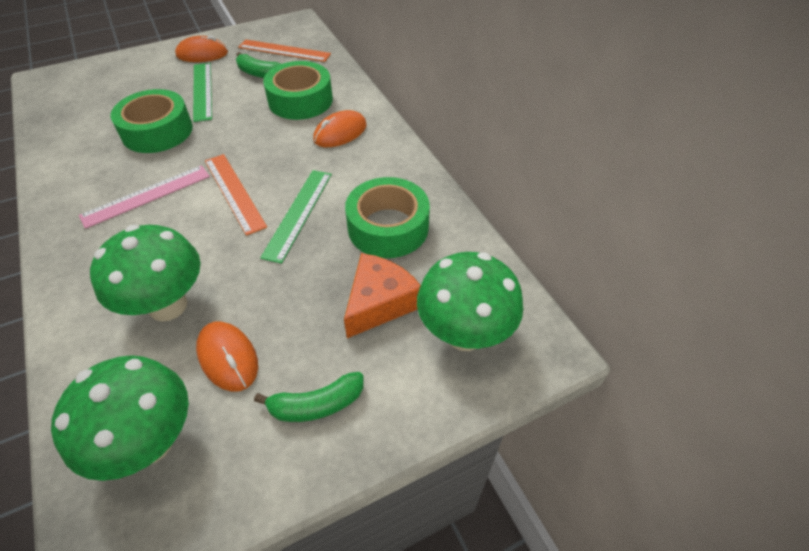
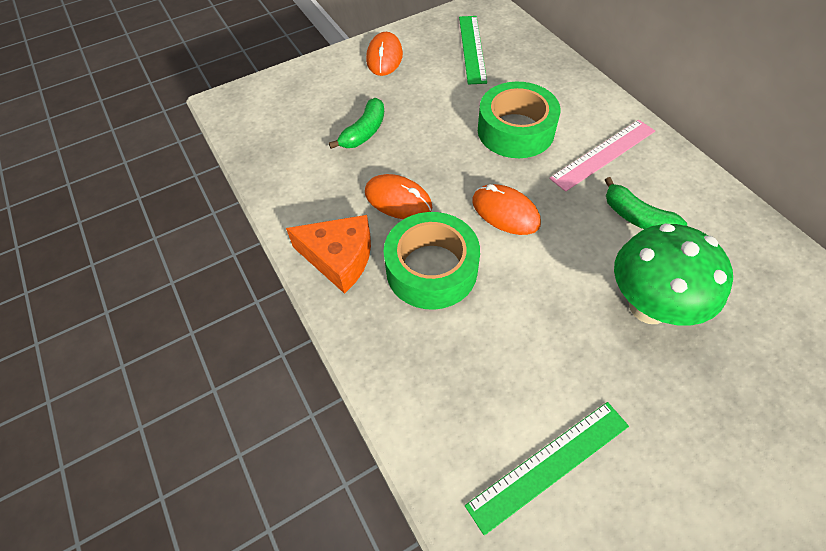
green mushroom: 3 -> 1
green tape: 3 -> 2
orange ruler: 2 -> 0

